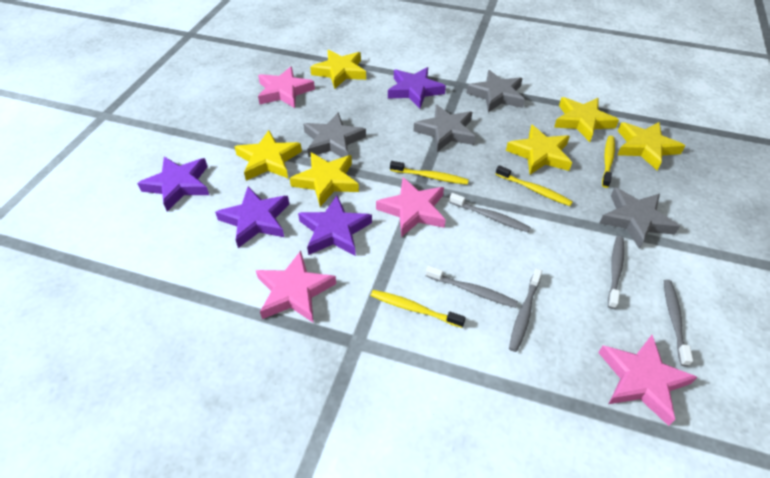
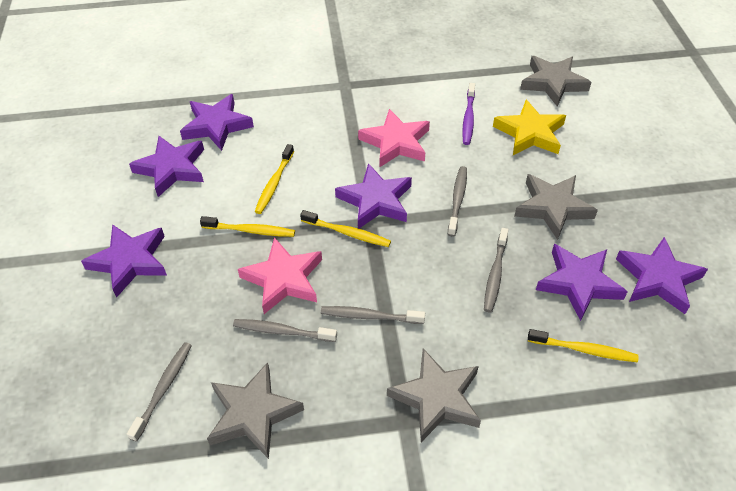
pink star: 4 -> 2
purple star: 4 -> 6
purple toothbrush: 0 -> 1
yellow star: 6 -> 1

